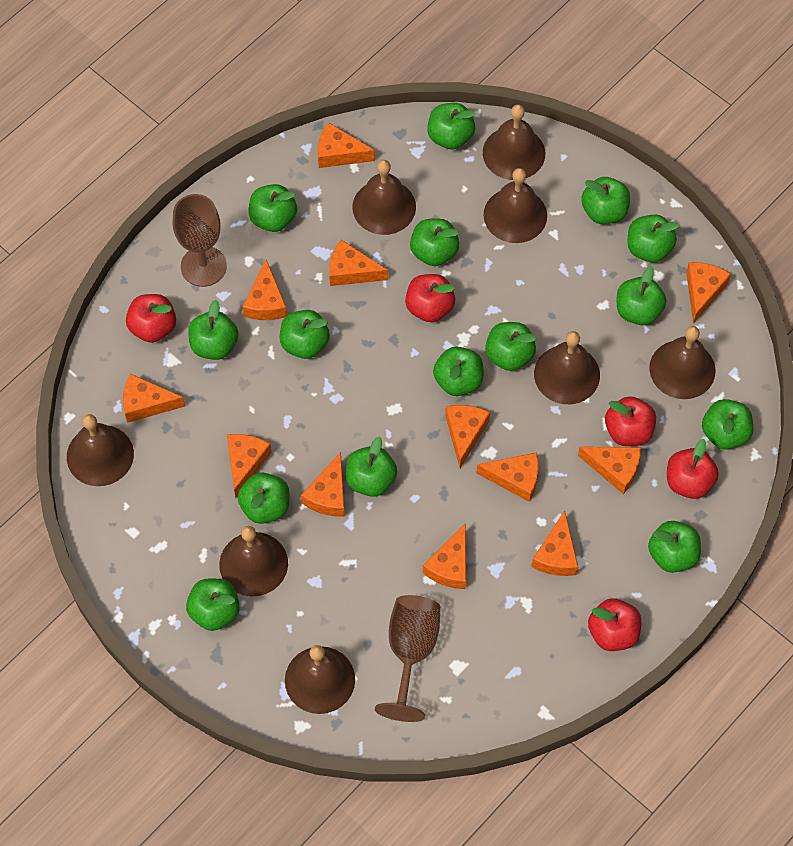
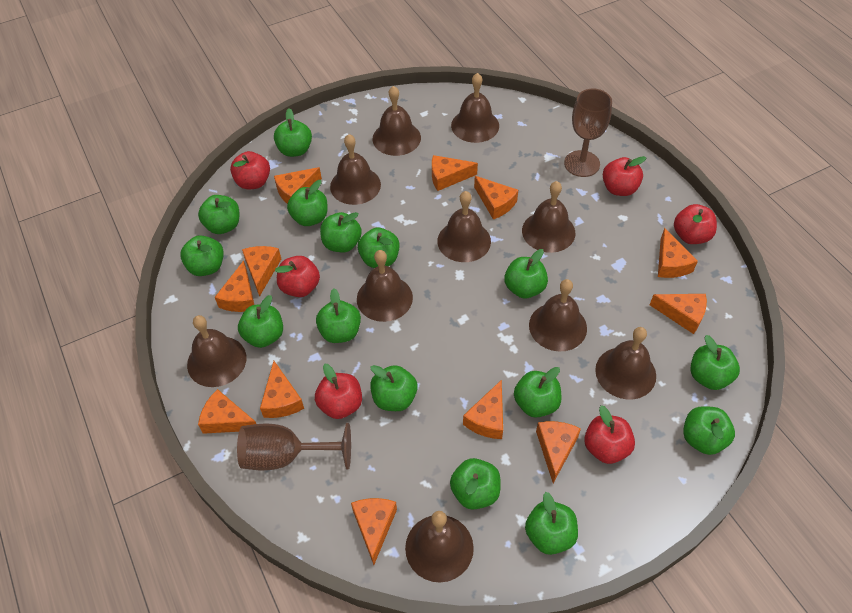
brown bell: 8 -> 10
red apple: 5 -> 6

